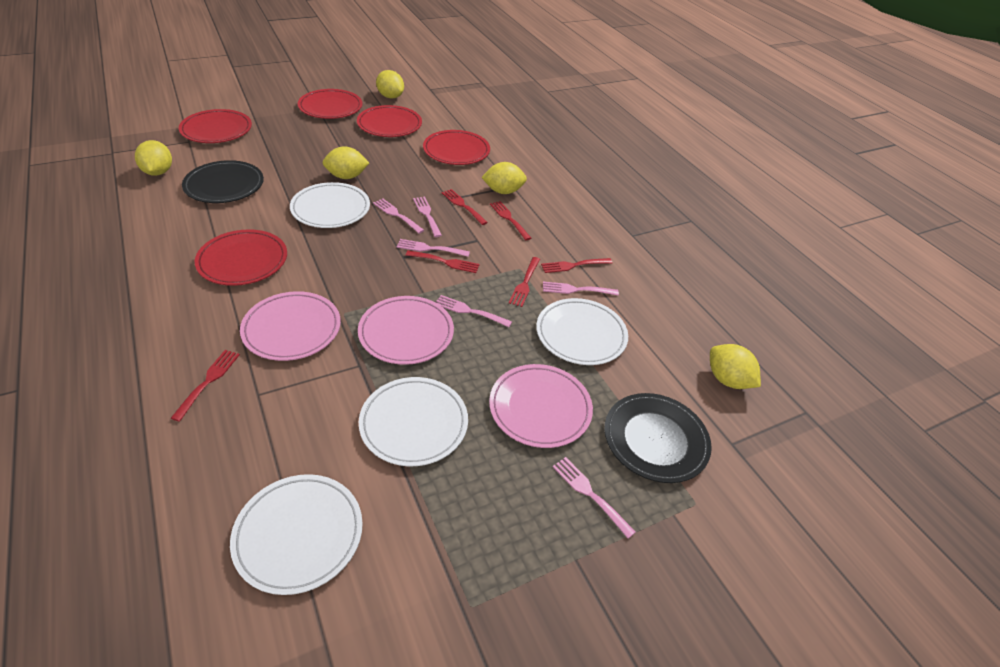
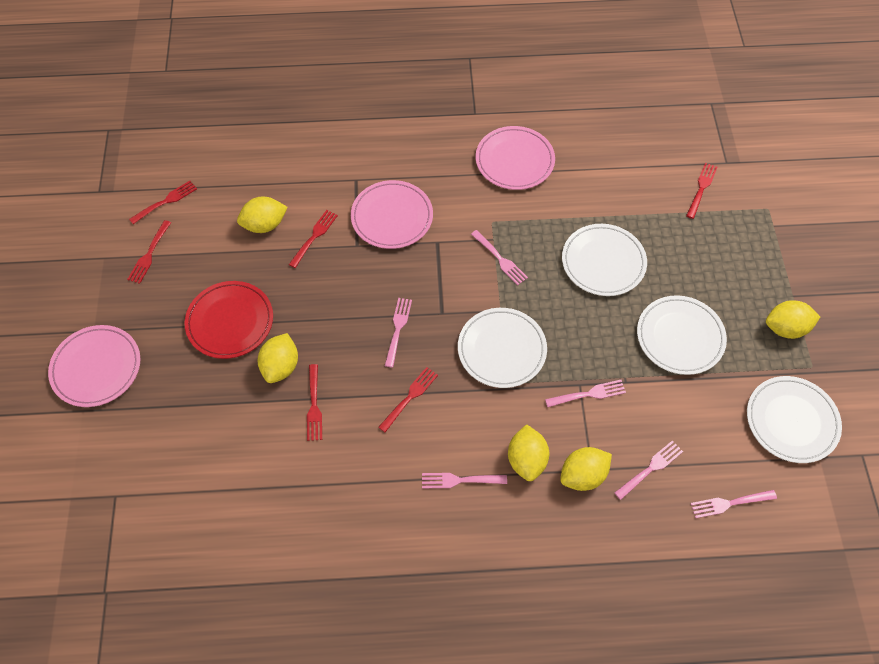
black plate: 2 -> 0
red plate: 5 -> 1

